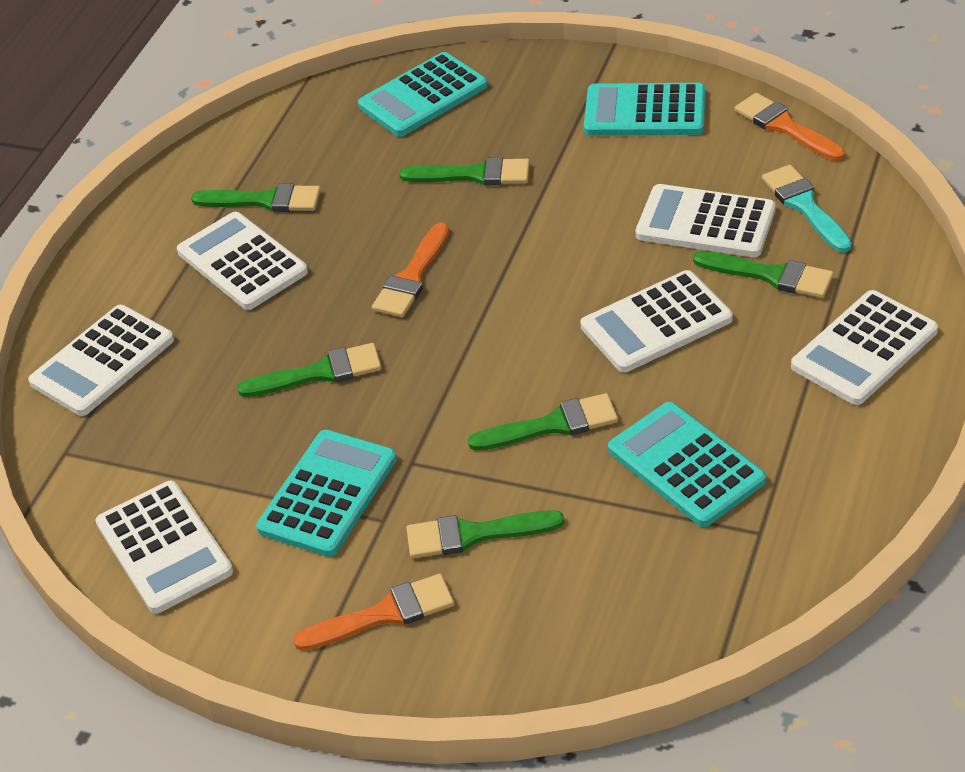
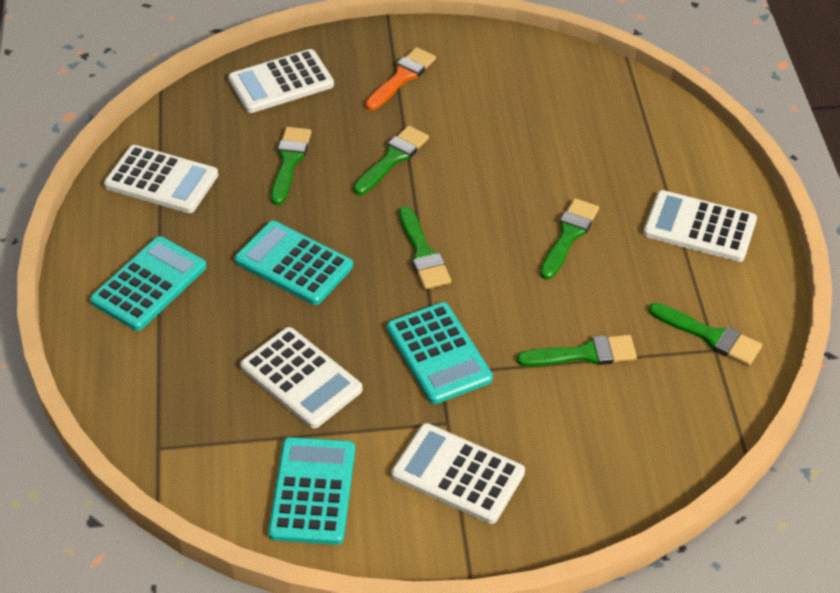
orange brush: 3 -> 1
turquoise brush: 1 -> 0
white calculator: 6 -> 5

